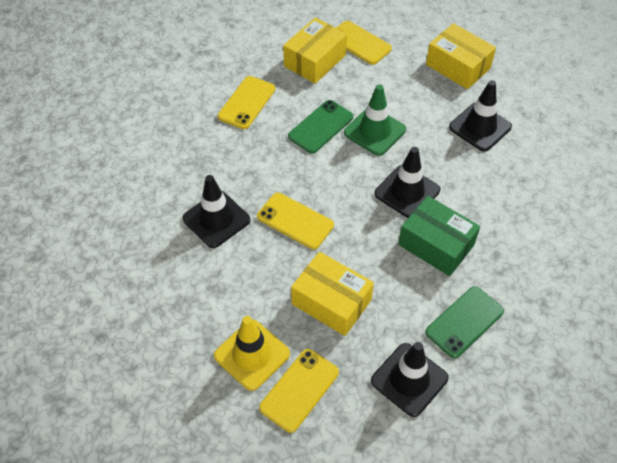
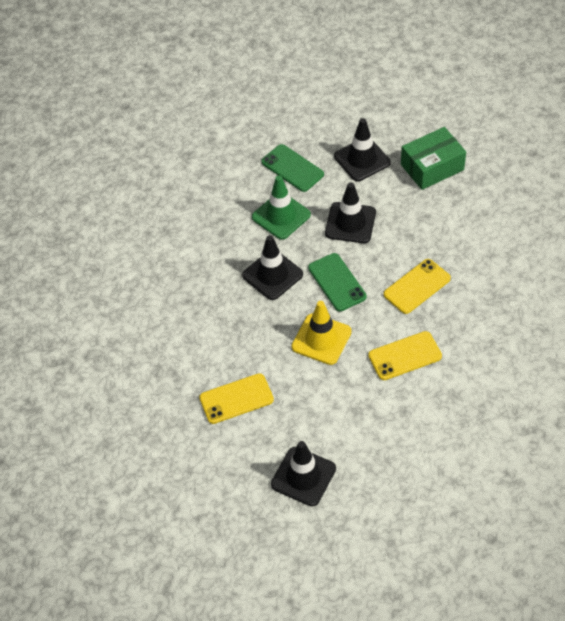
yellow box: 3 -> 0
yellow phone: 4 -> 3

